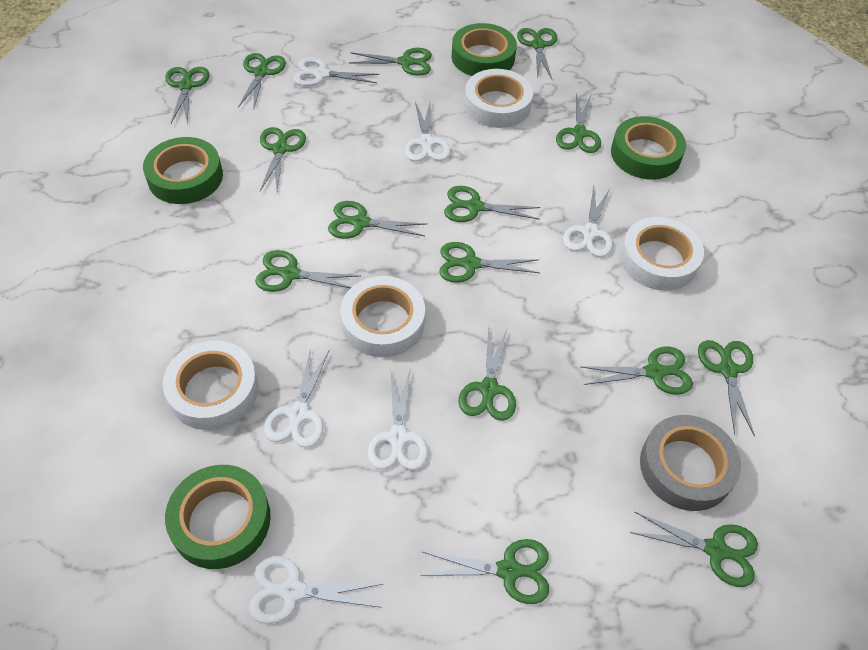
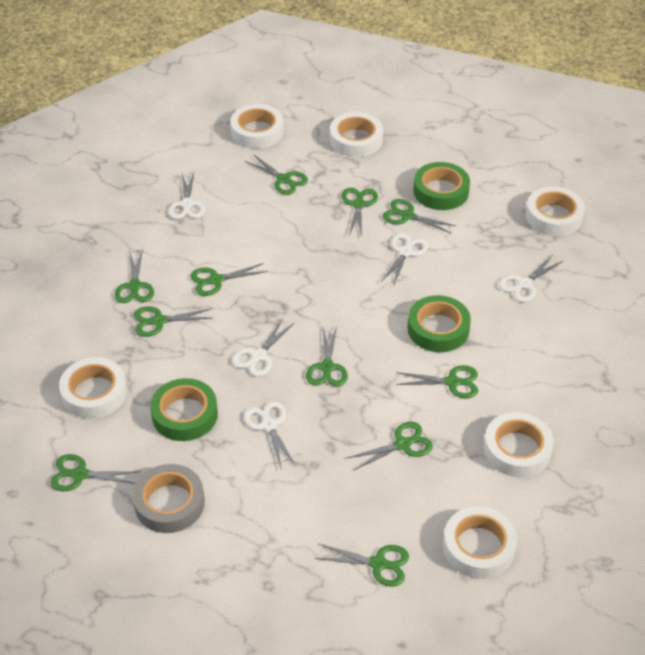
green scissors: 15 -> 11
green tape: 4 -> 3
white scissors: 6 -> 5
white tape: 4 -> 6

